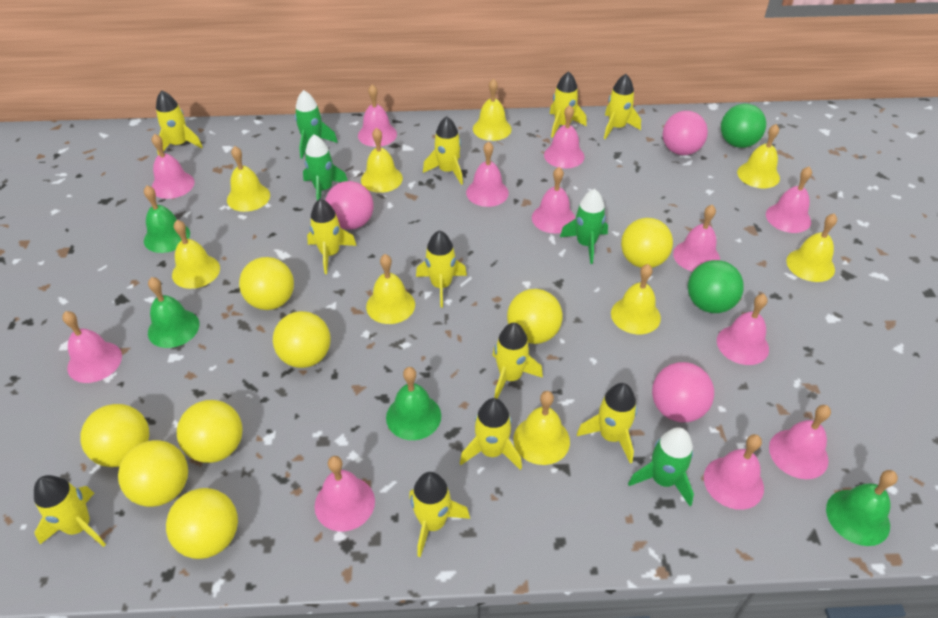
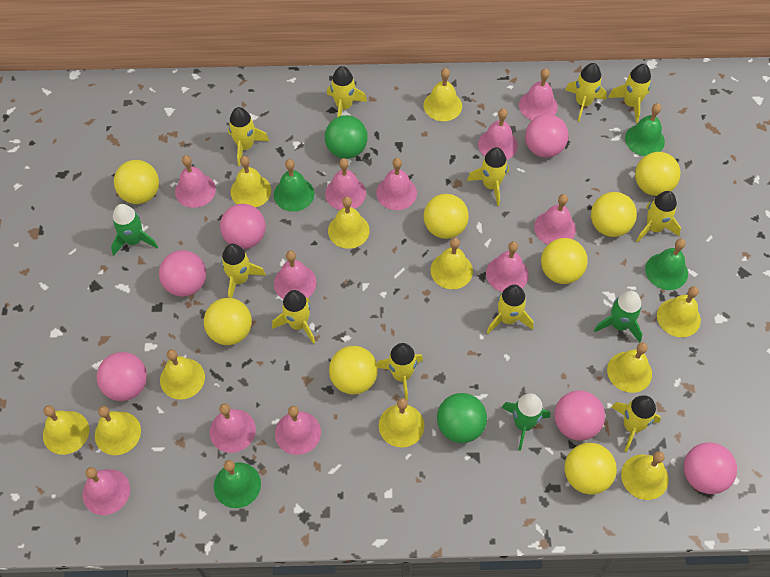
green rocket: 4 -> 3
pink ball: 3 -> 6
pink bell: 12 -> 11
yellow bell: 9 -> 11

